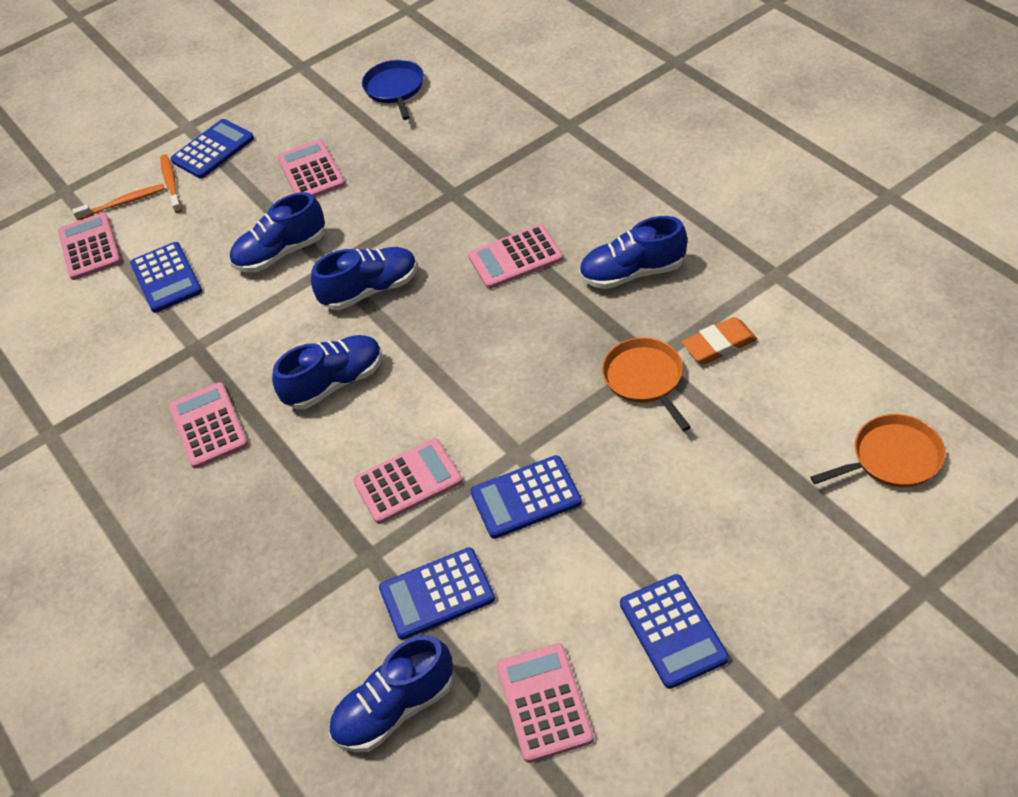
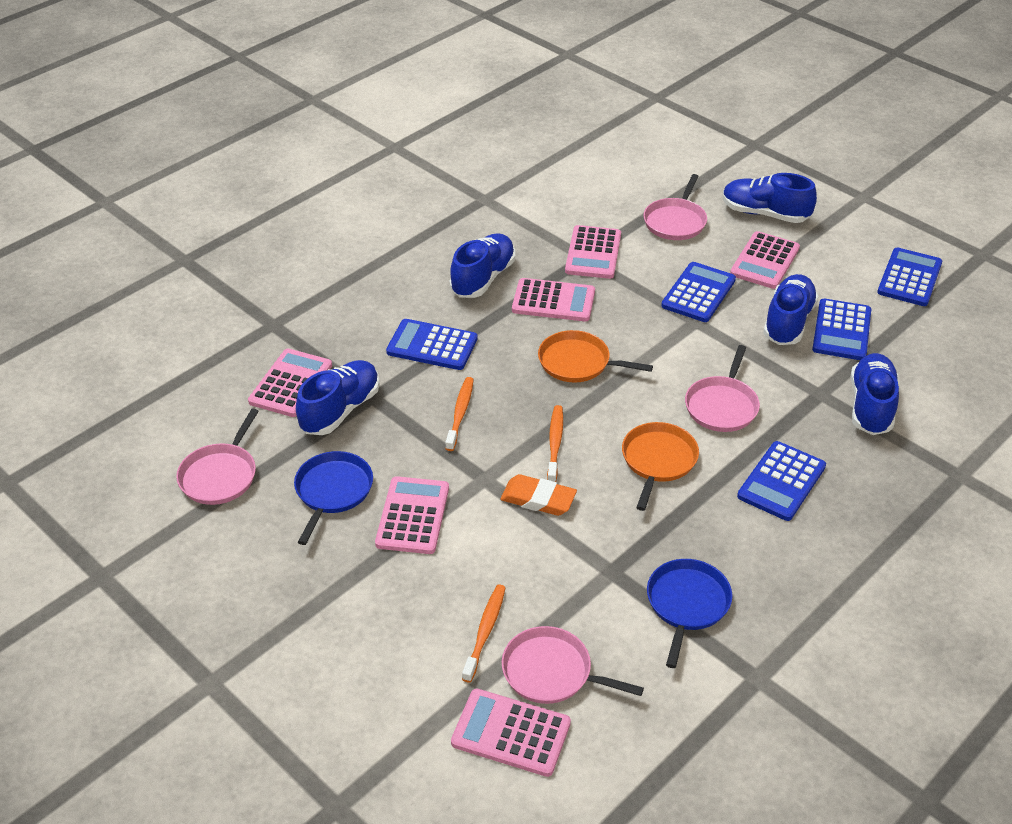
blue pan: 1 -> 2
orange toothbrush: 2 -> 3
pink pan: 0 -> 4

